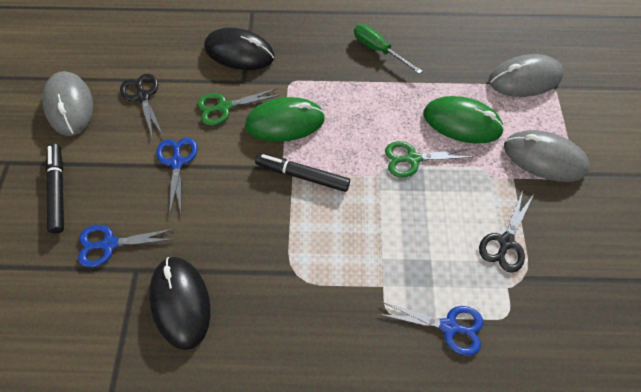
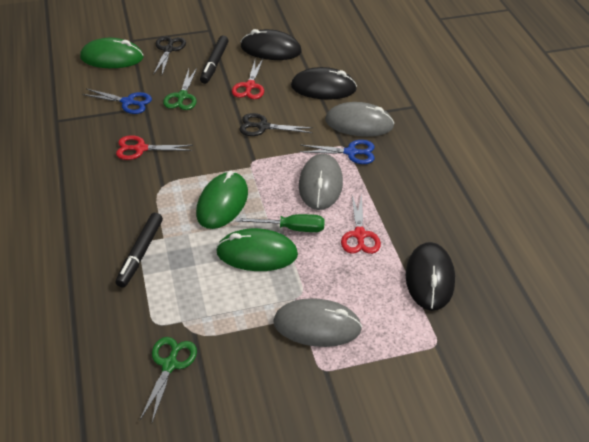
black mouse: 2 -> 3
blue scissors: 3 -> 2
green mouse: 2 -> 3
red scissors: 0 -> 3

